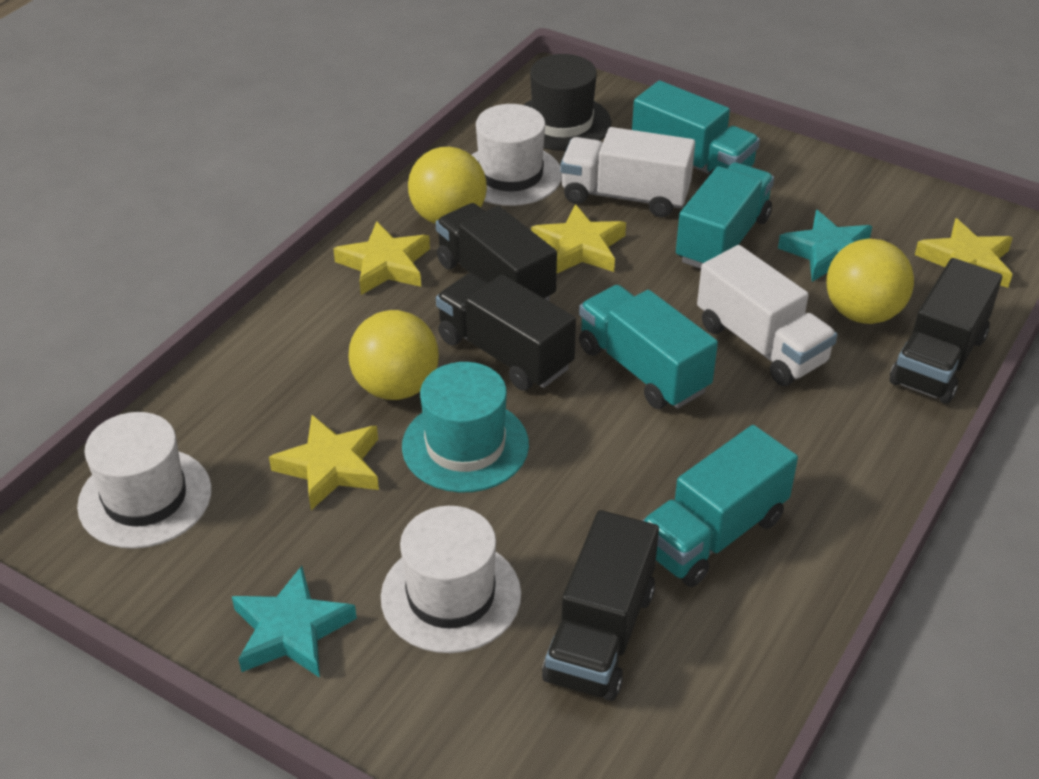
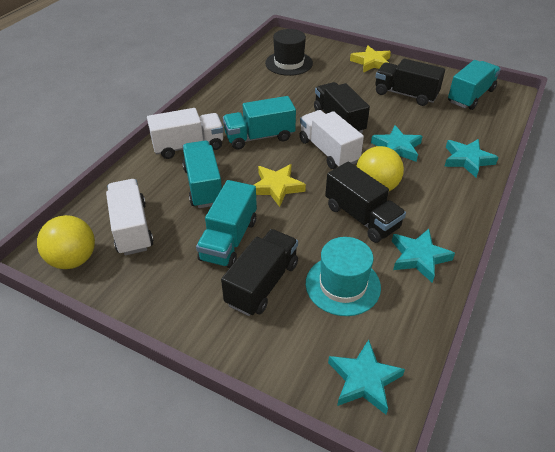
turquoise star: 2 -> 4
white hat: 3 -> 0
white truck: 2 -> 3
yellow ball: 3 -> 2
yellow star: 4 -> 2

